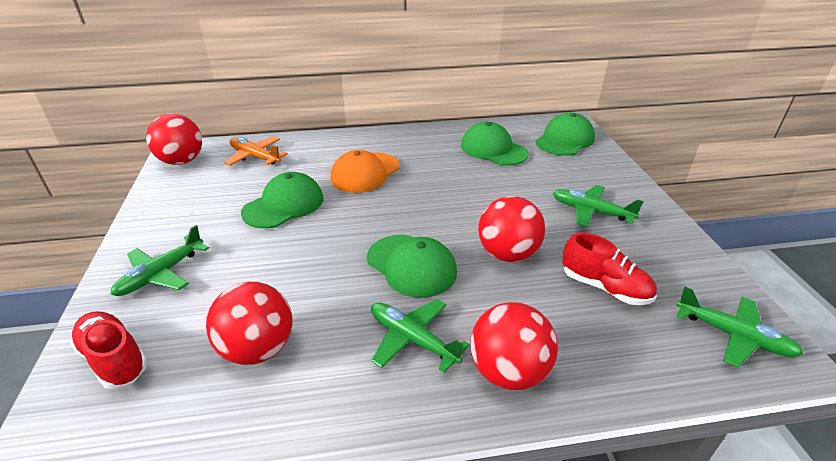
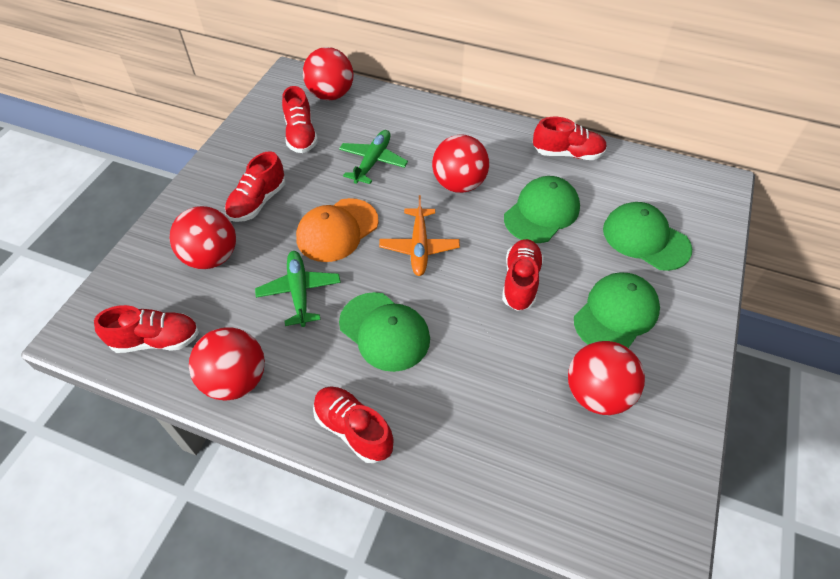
green plane: 4 -> 2
red ball: 4 -> 5
red shoe: 2 -> 6

